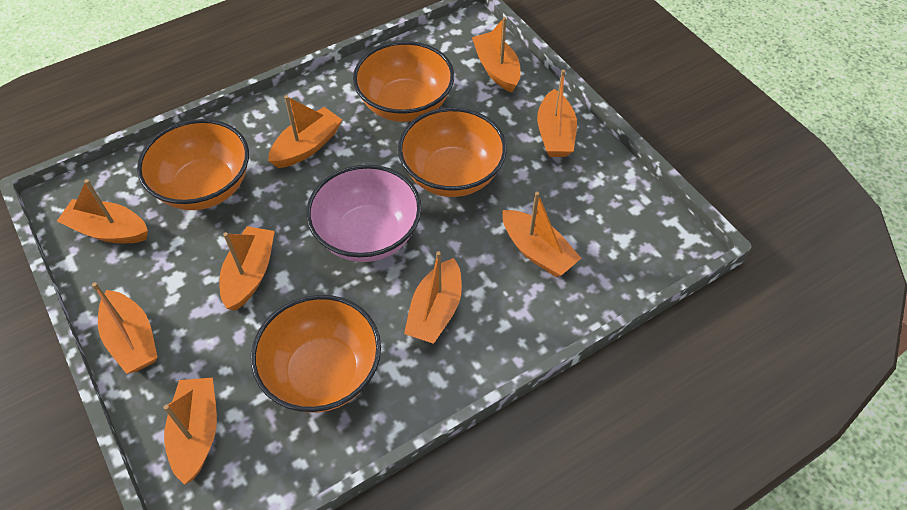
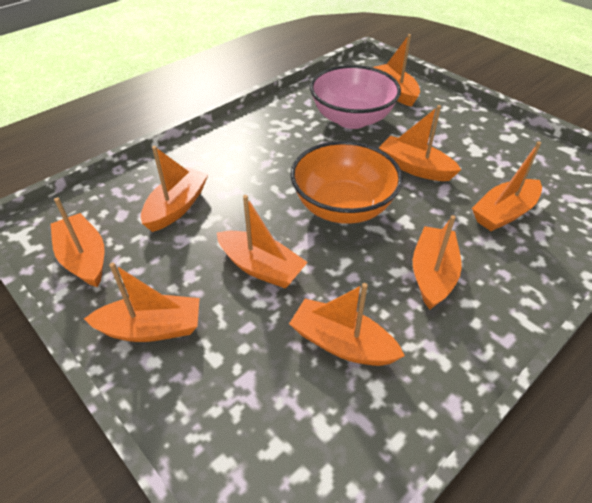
orange bowl: 4 -> 1

